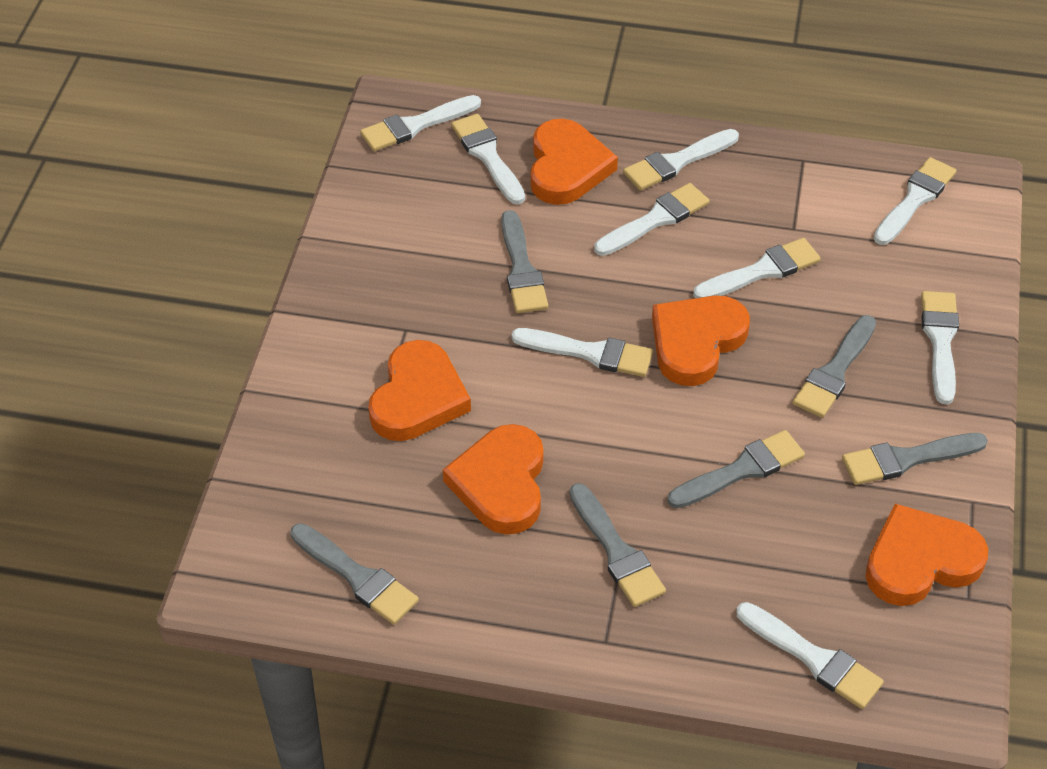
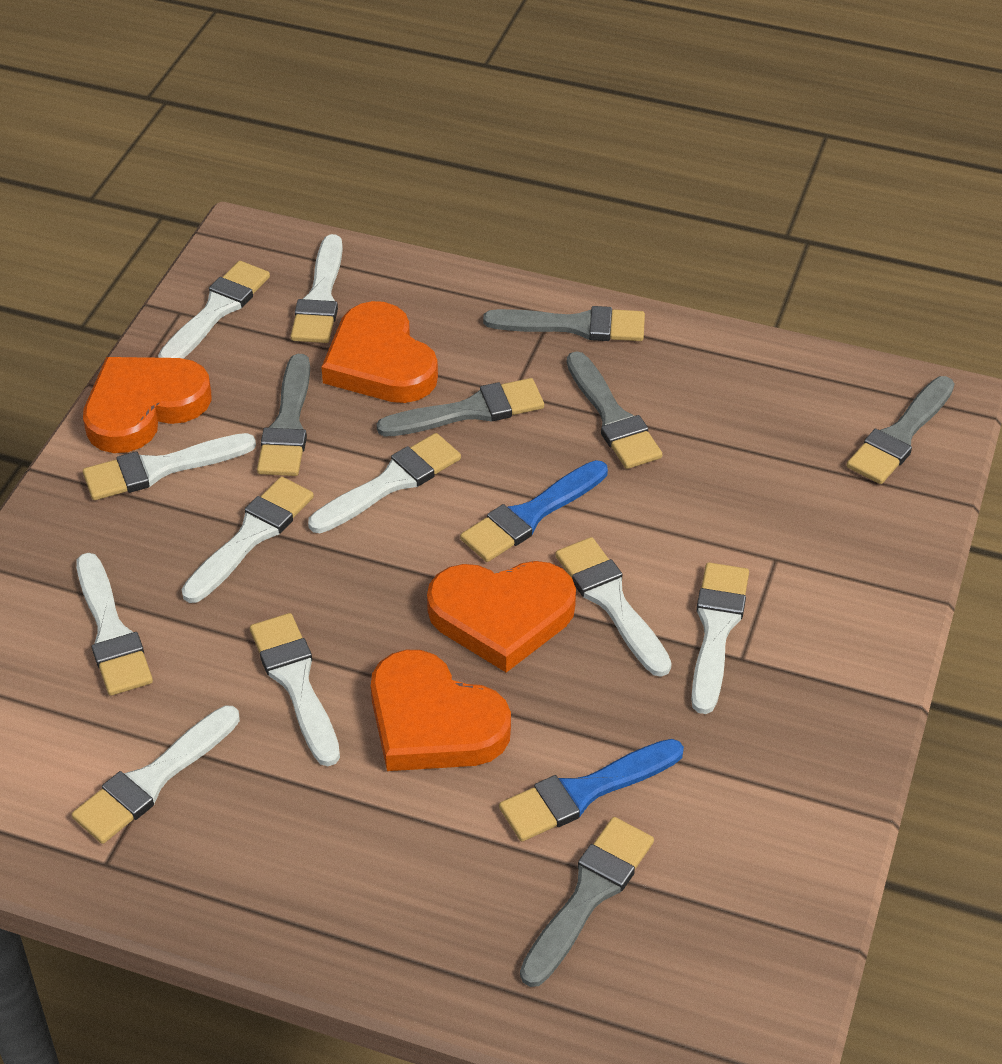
blue brush: 0 -> 2
orange heart: 5 -> 4
white brush: 9 -> 10

